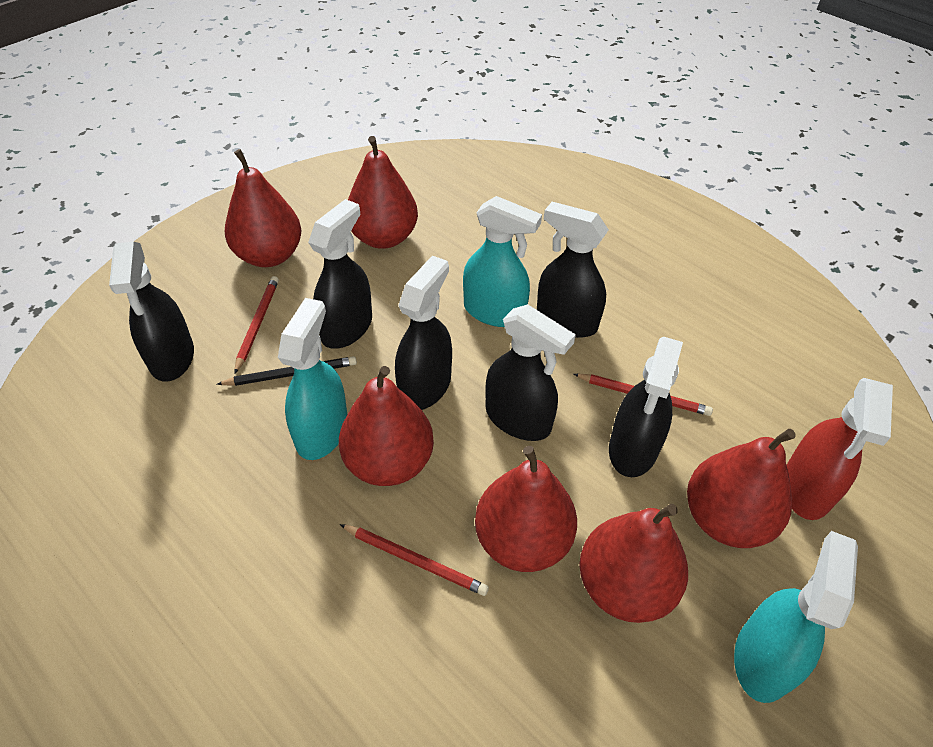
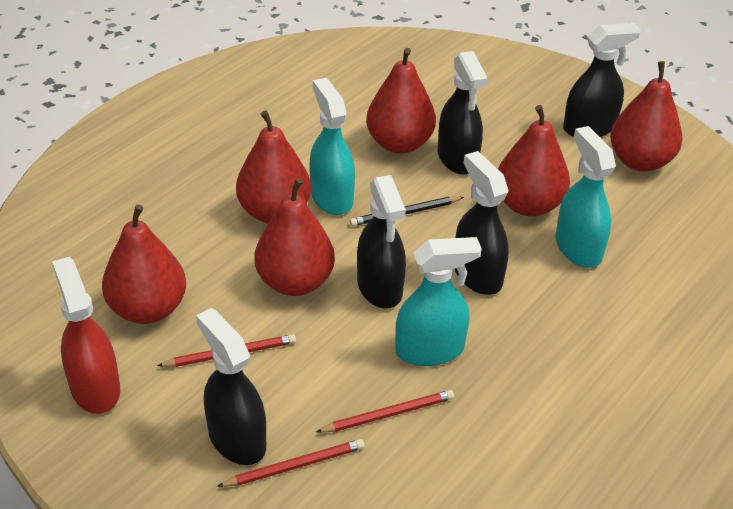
black spray bottle: 6 -> 5

